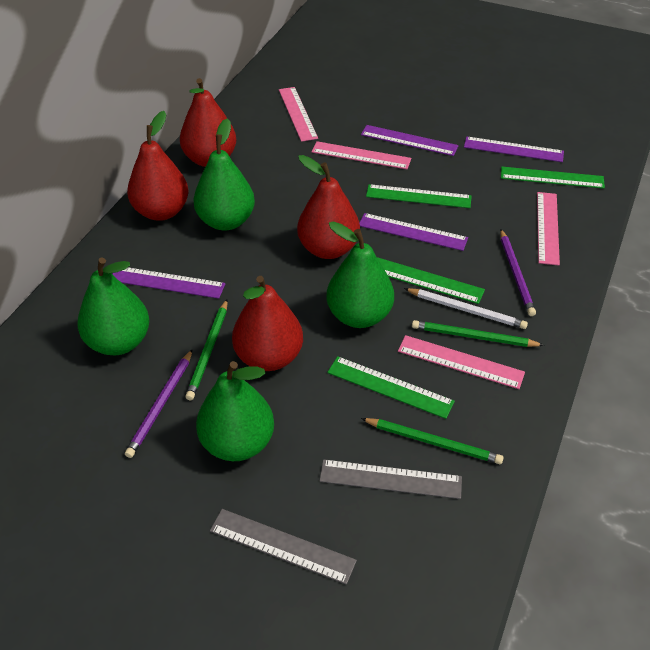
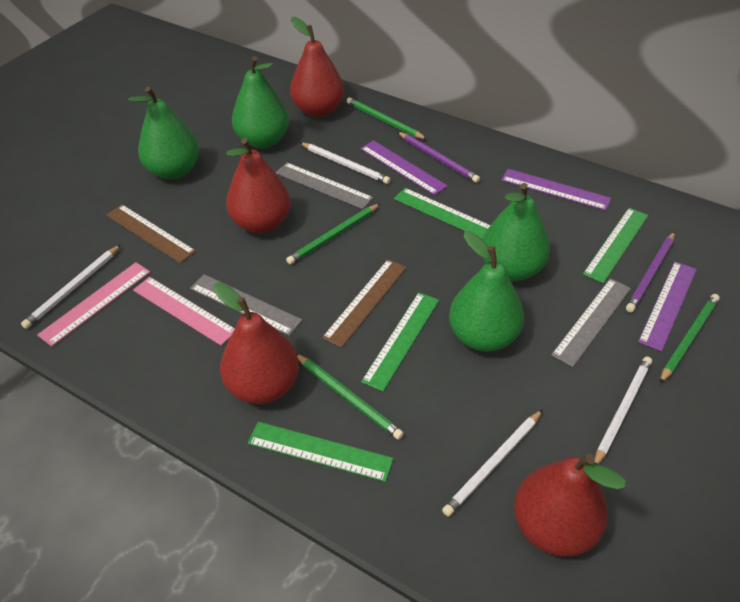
brown ruler: 0 -> 2
green pencil: 3 -> 4
grey ruler: 2 -> 3
pink ruler: 4 -> 2
purple ruler: 4 -> 3
white pencil: 1 -> 4

